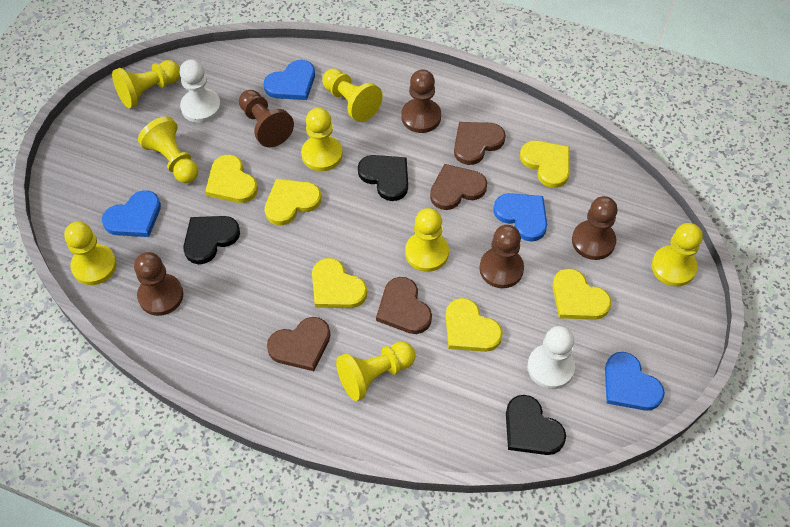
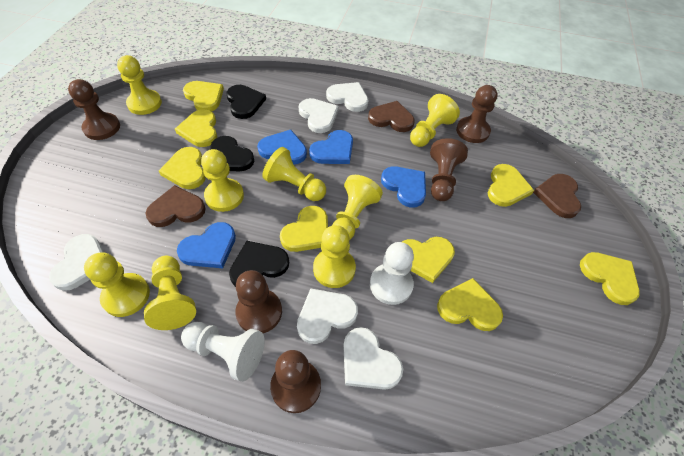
brown heart: 4 -> 3
white heart: 0 -> 5
yellow heart: 6 -> 8

